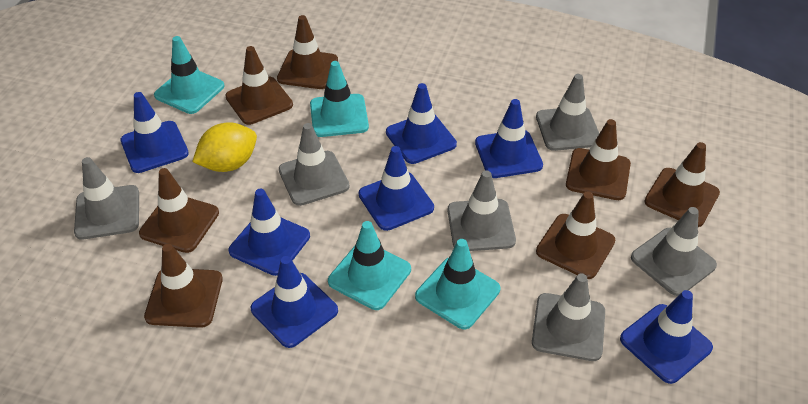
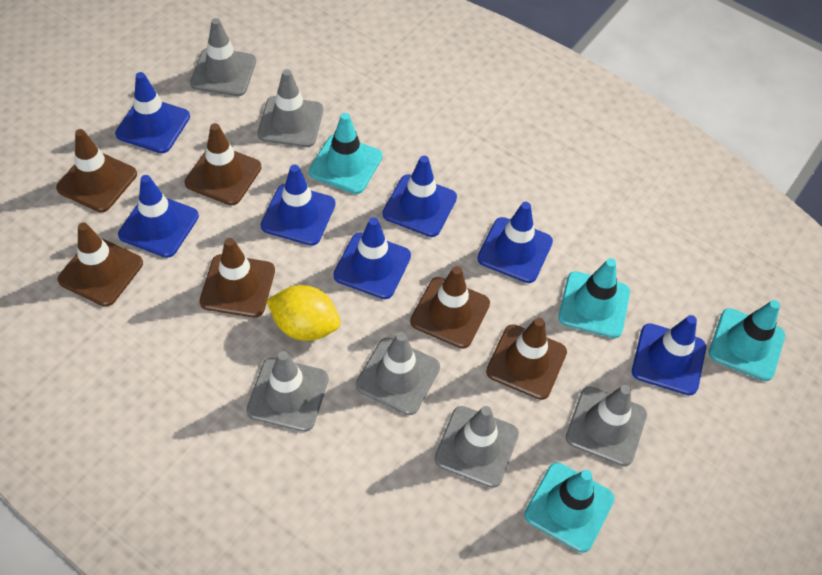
brown traffic cone: 7 -> 6

